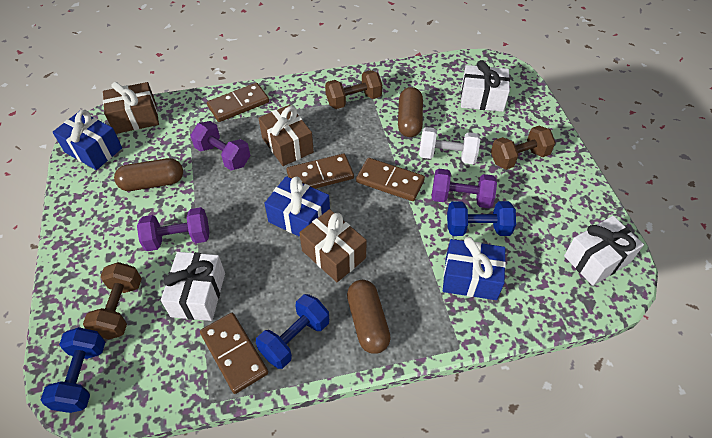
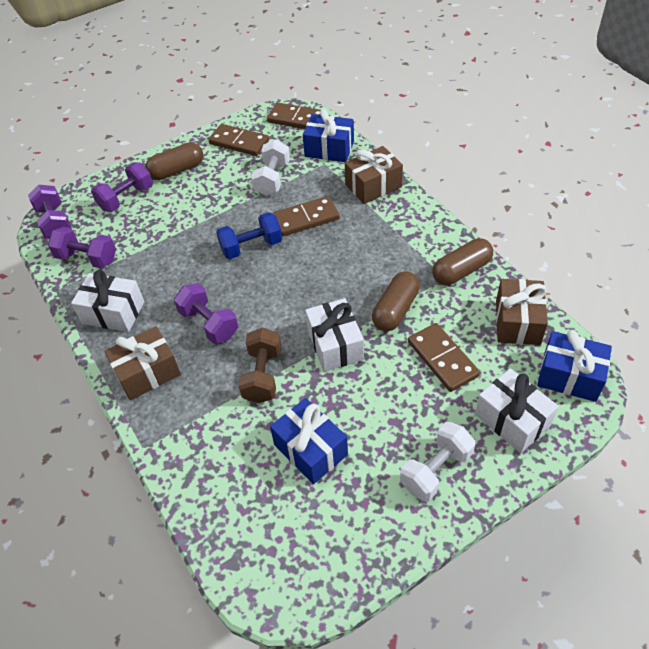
blue dumbbell: 3 -> 1
brown dumbbell: 3 -> 1
purple dumbbell: 3 -> 4
white dumbbell: 1 -> 2

